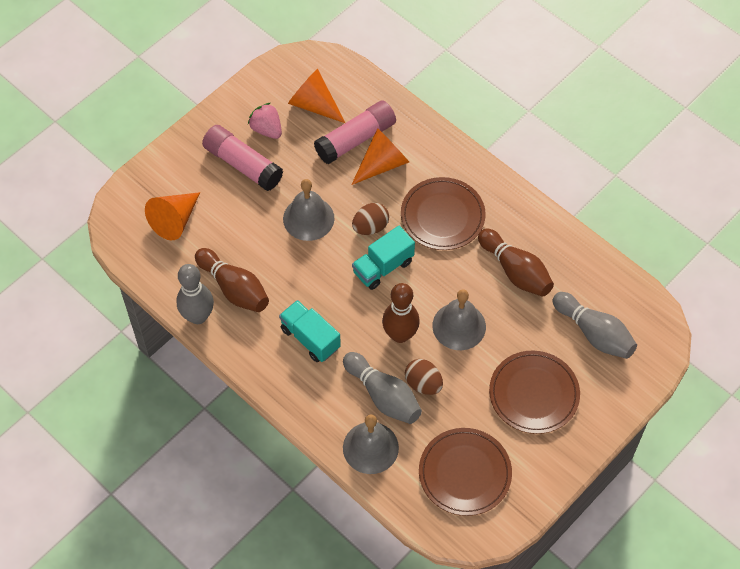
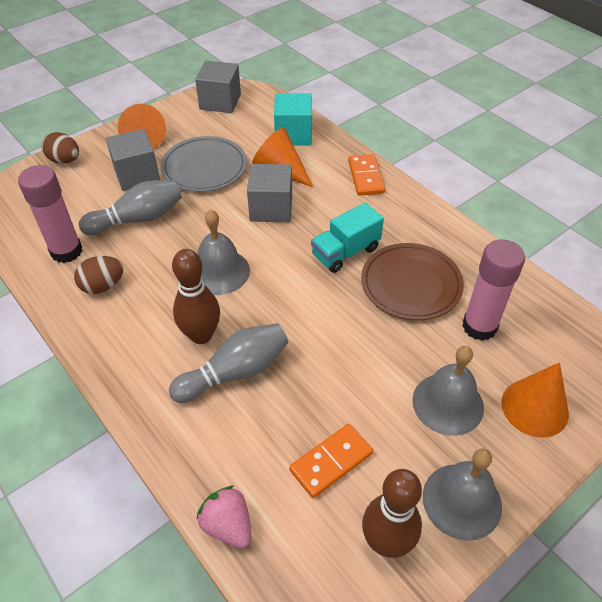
brown bowling pin: 3 -> 2
brown plate: 3 -> 1
grey bowling pin: 3 -> 2
grey cube: 0 -> 3
grey plate: 0 -> 1
orange domino: 0 -> 2
turquoise cube: 0 -> 1
turquoise truck: 2 -> 1

